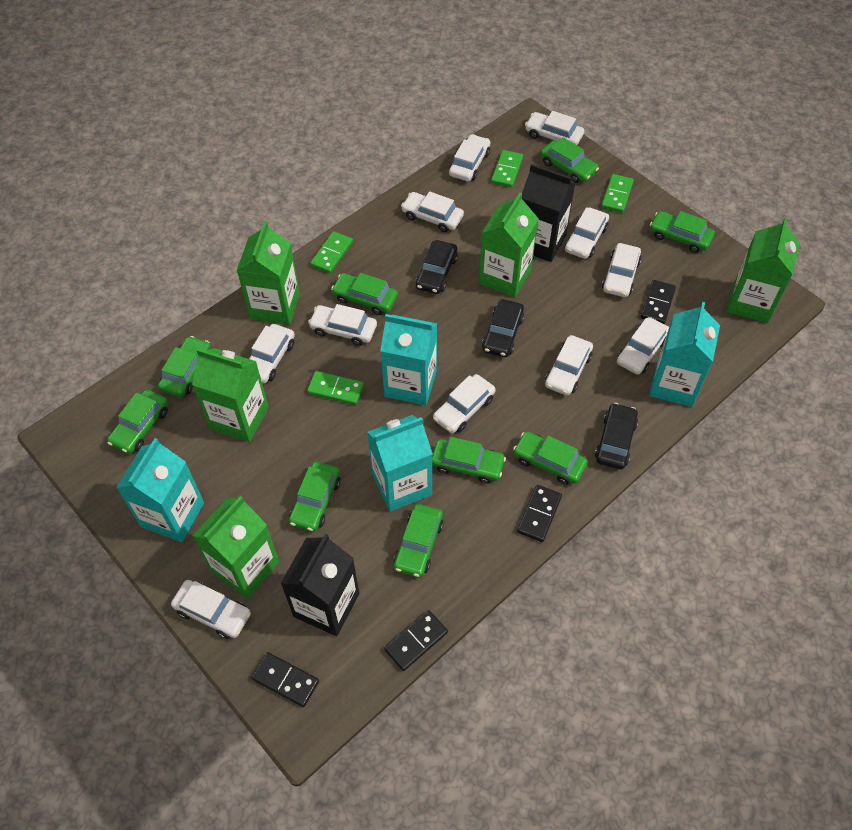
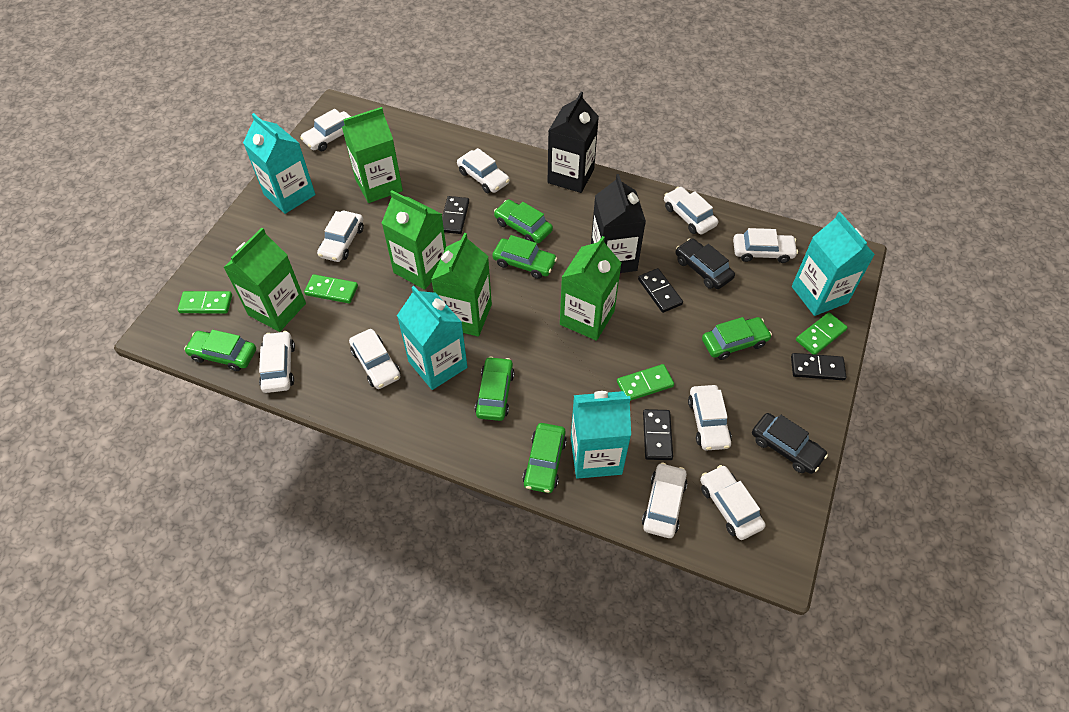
black car: 3 -> 2
green car: 9 -> 6
white car: 11 -> 10

